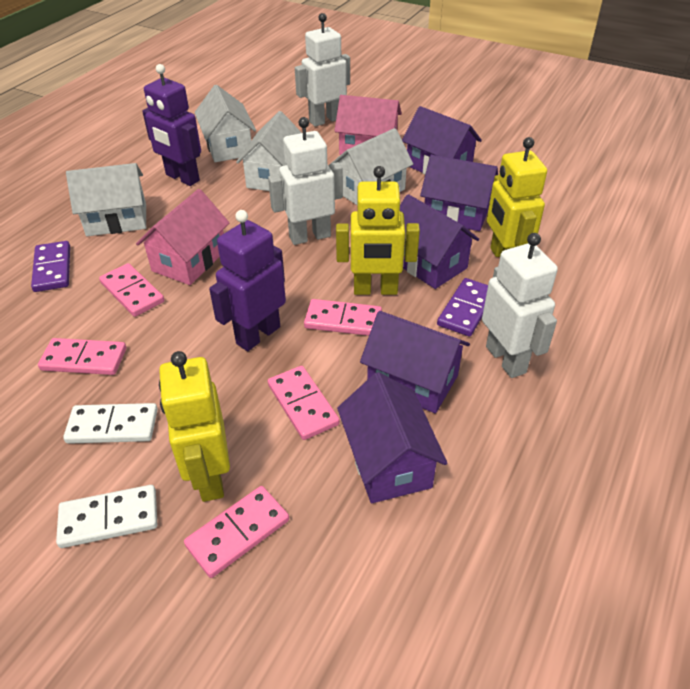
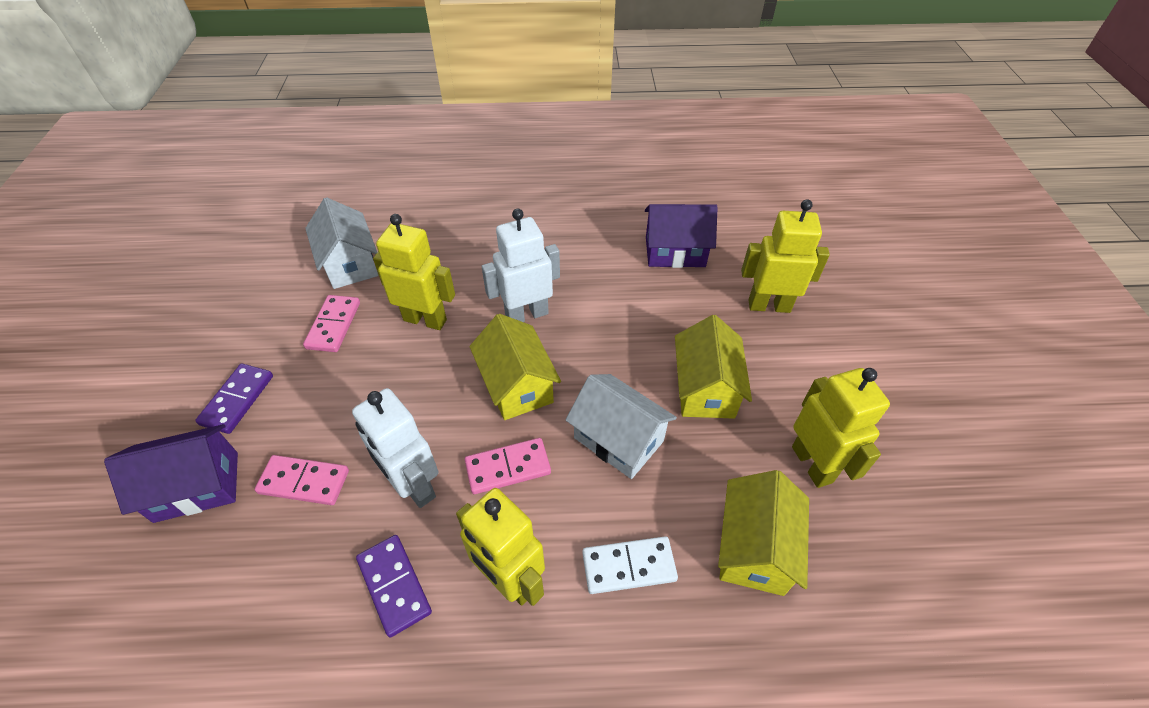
pink domino: 5 -> 3
pink house: 2 -> 0
purple house: 5 -> 2
purple robot: 2 -> 0
white domino: 2 -> 1
white house: 4 -> 2
white robot: 3 -> 2
yellow house: 0 -> 3
yellow robot: 3 -> 4

